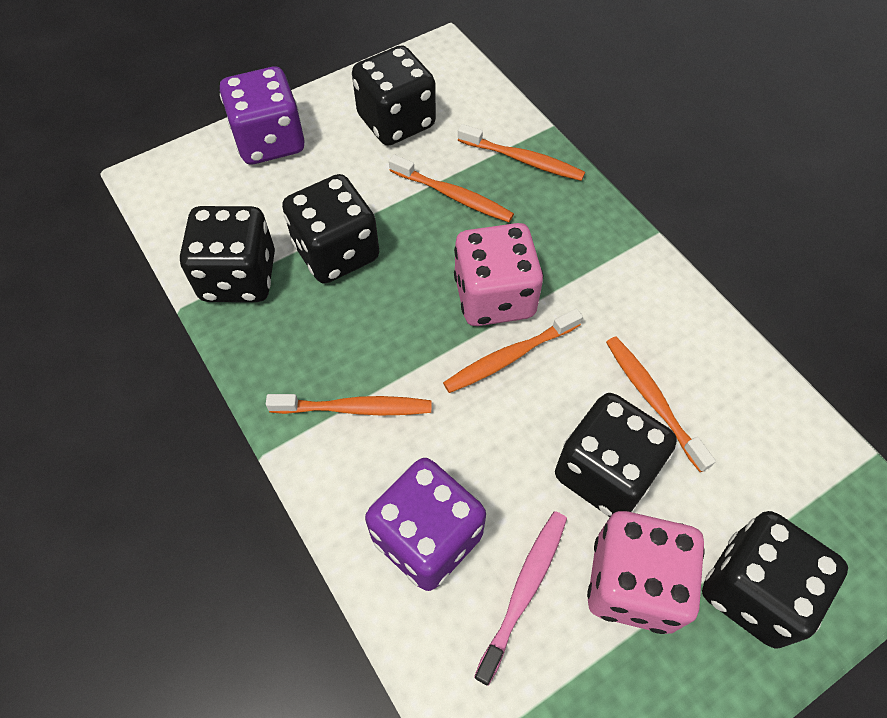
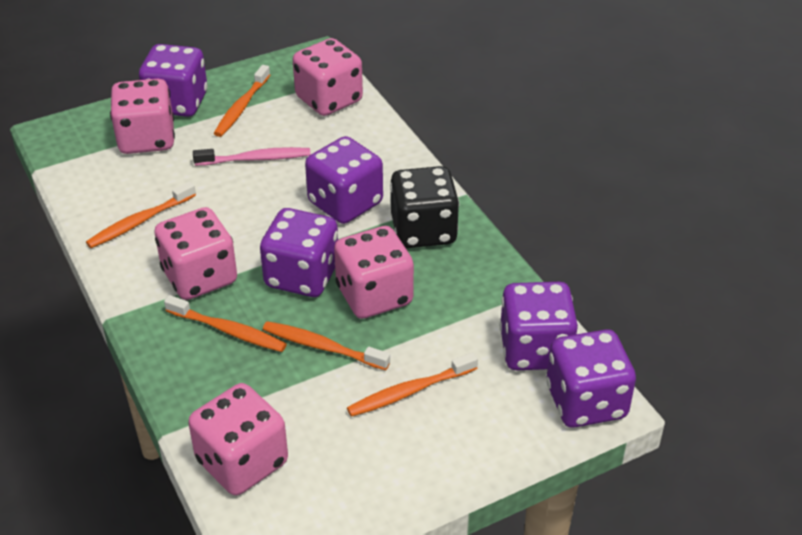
black dice: 5 -> 1
pink dice: 2 -> 5
purple dice: 2 -> 5

